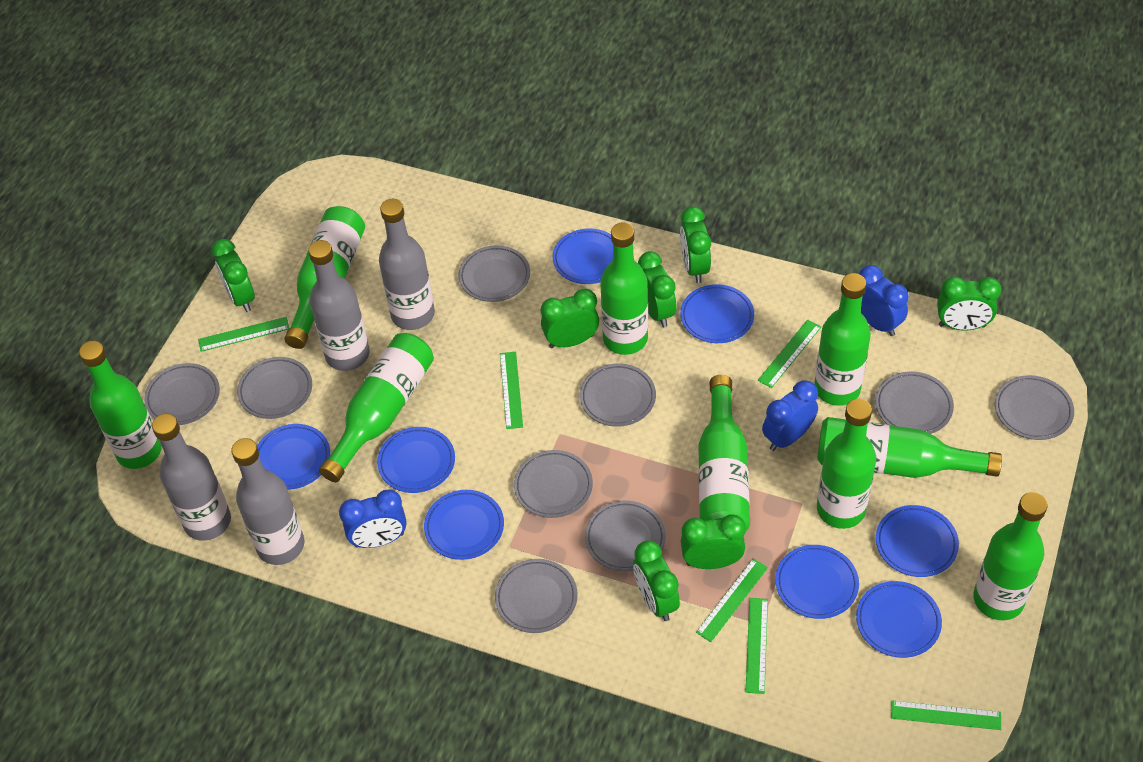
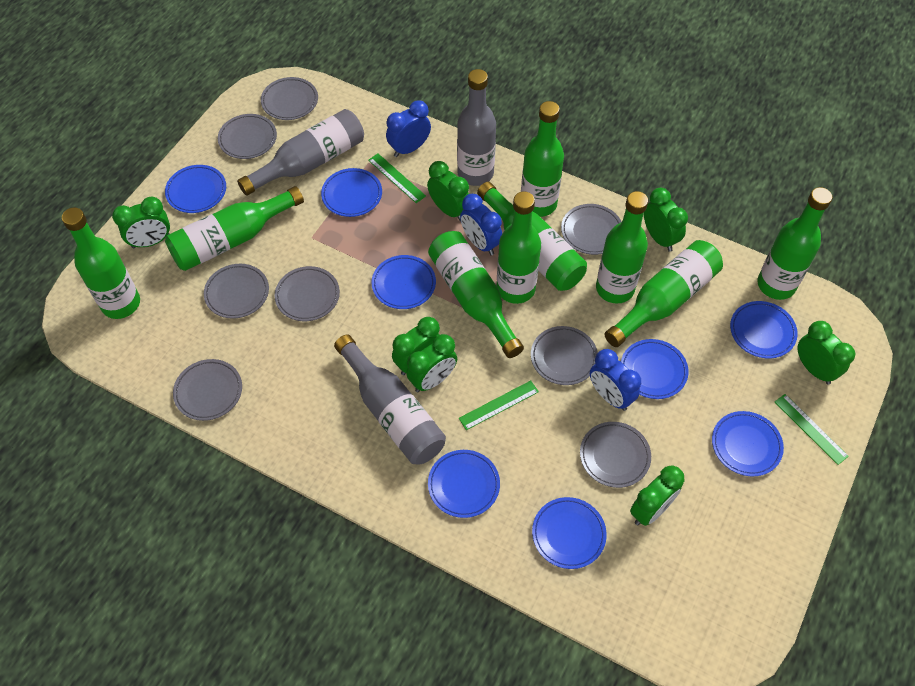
green ruler: 6 -> 3
grey bottle: 4 -> 3
grey plate: 9 -> 8

